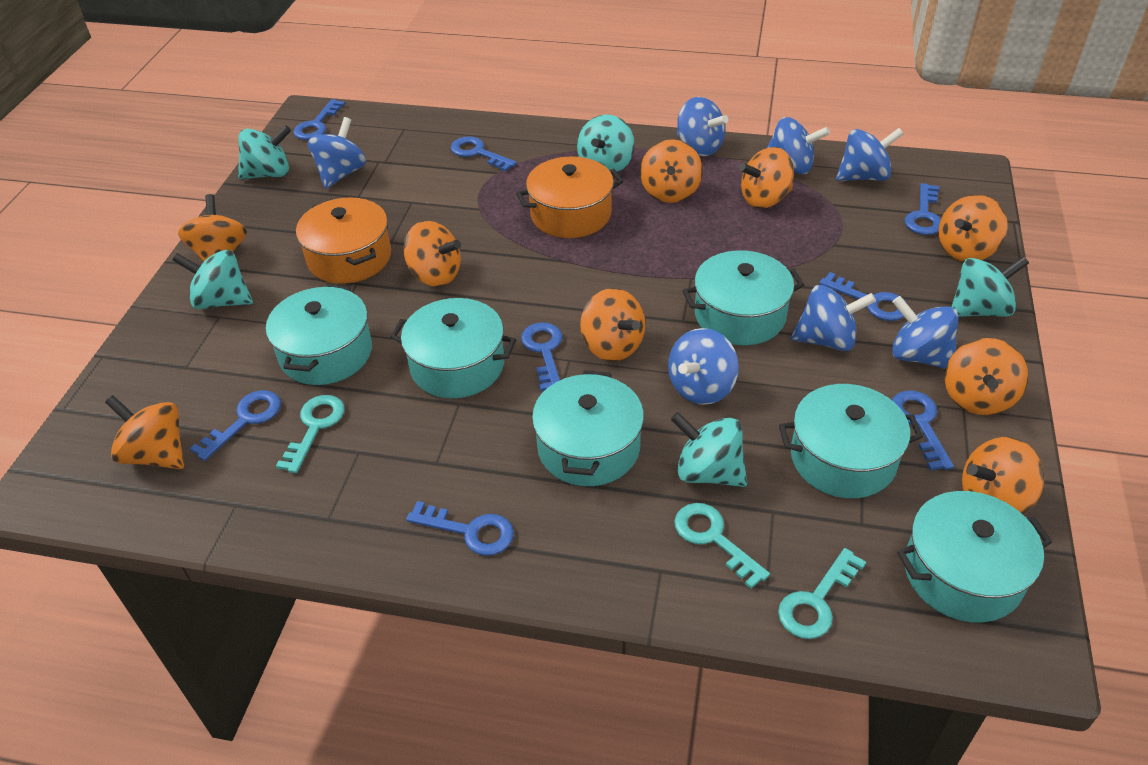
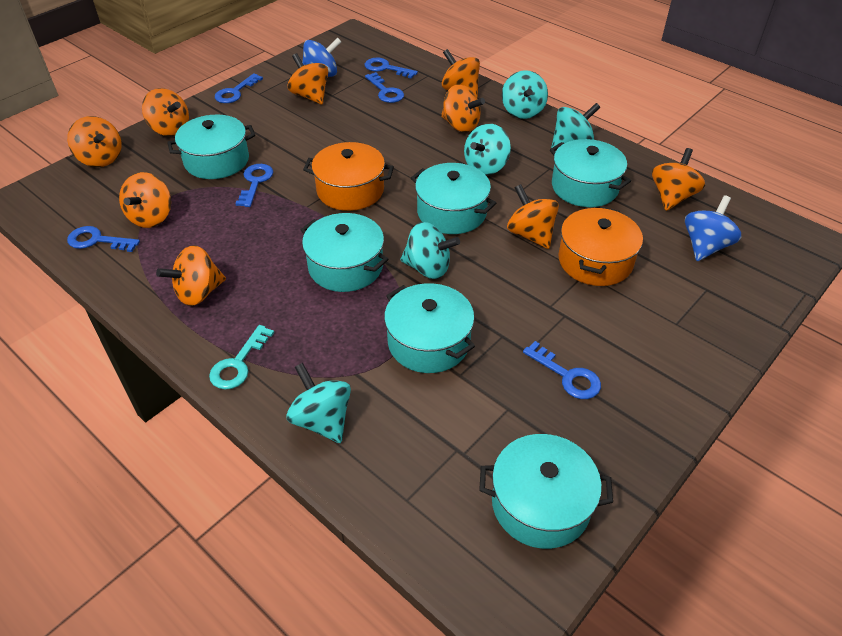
blue key: 8 -> 6
blue spinning top: 7 -> 2
turquoise key: 3 -> 1

